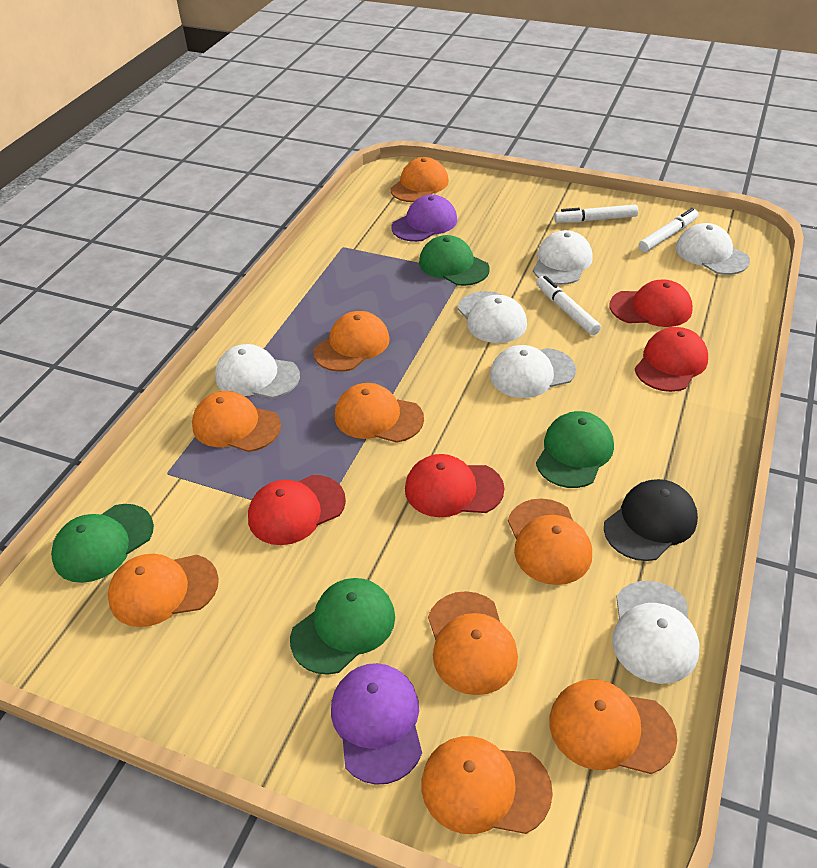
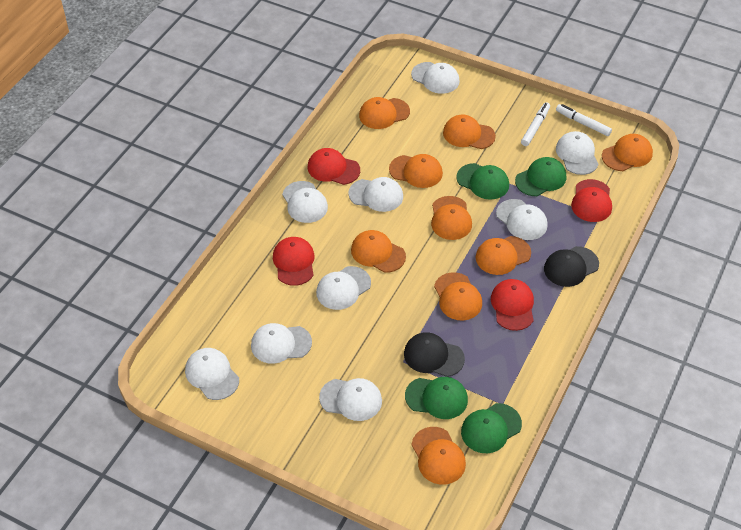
black cap: 1 -> 2
purple cap: 2 -> 0
white cap: 6 -> 9
white marker: 3 -> 2

